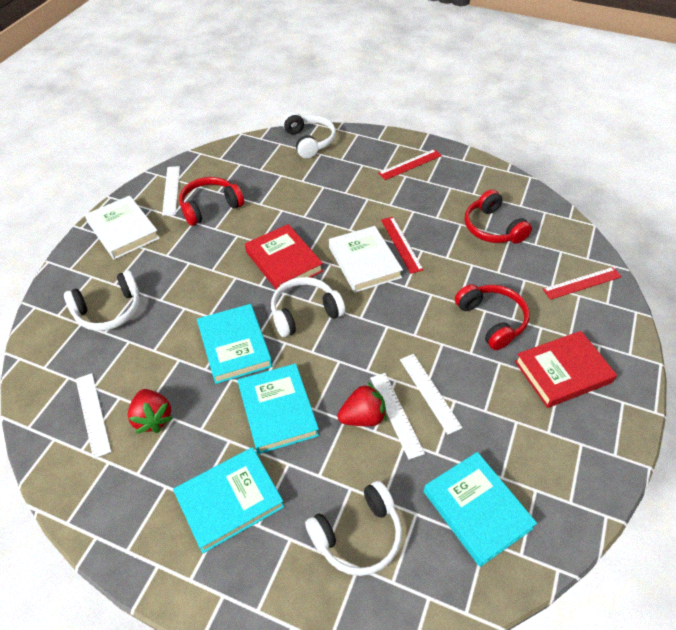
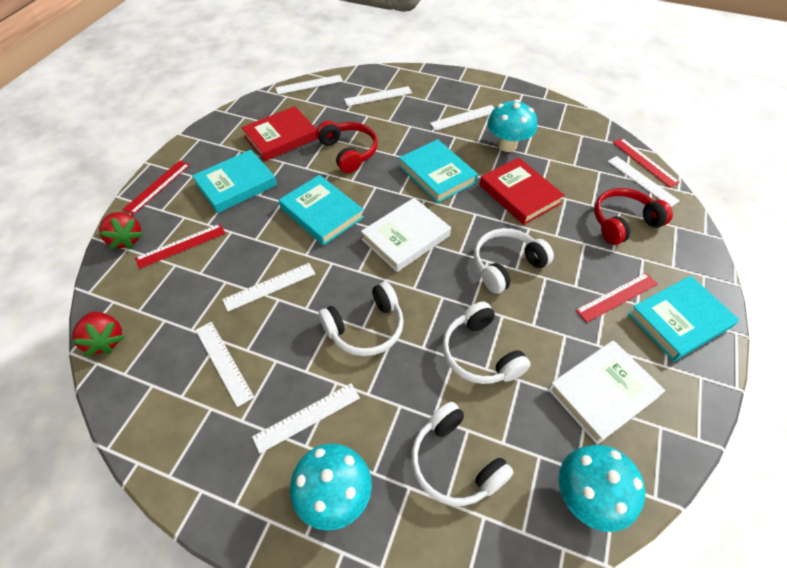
red headphones: 3 -> 2
red ruler: 3 -> 4
turquoise mushroom: 0 -> 3
white ruler: 4 -> 7

